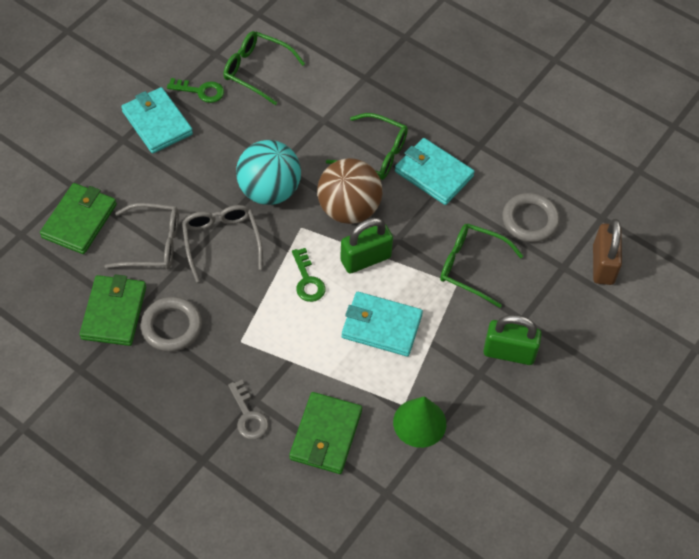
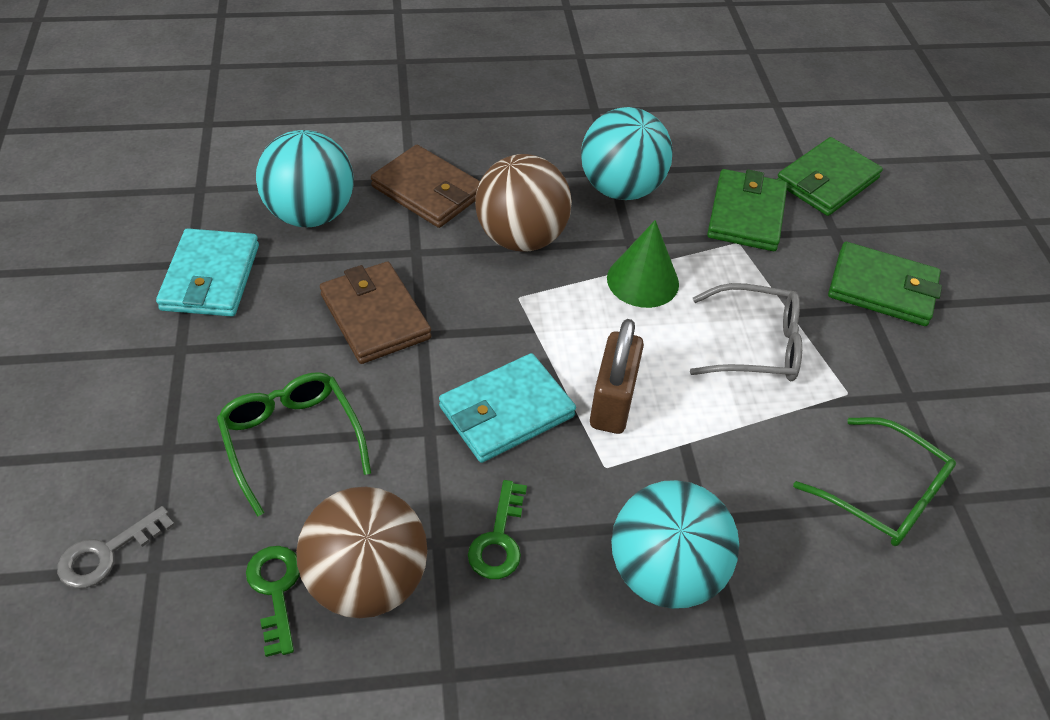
brown ball: 1 -> 2
brown wallet: 0 -> 2
green glasses: 3 -> 2
green padlock: 2 -> 0
grey glasses: 2 -> 1
grey ring: 2 -> 0
turquoise ball: 1 -> 3
turquoise wallet: 3 -> 2

